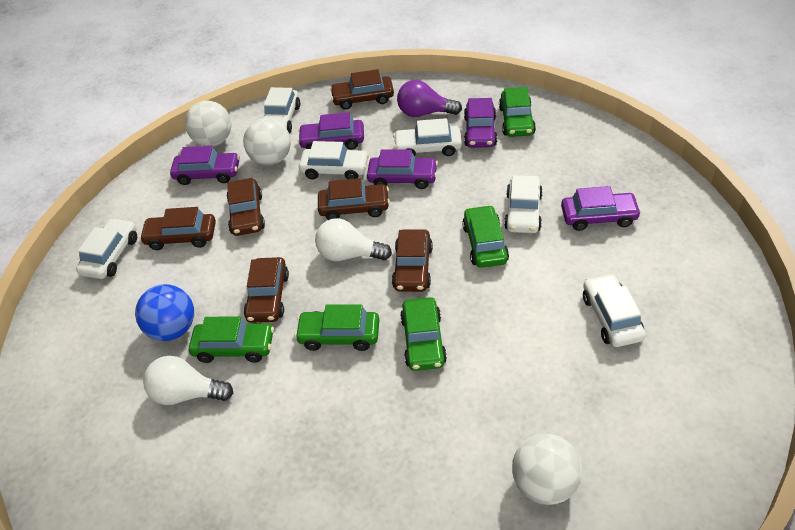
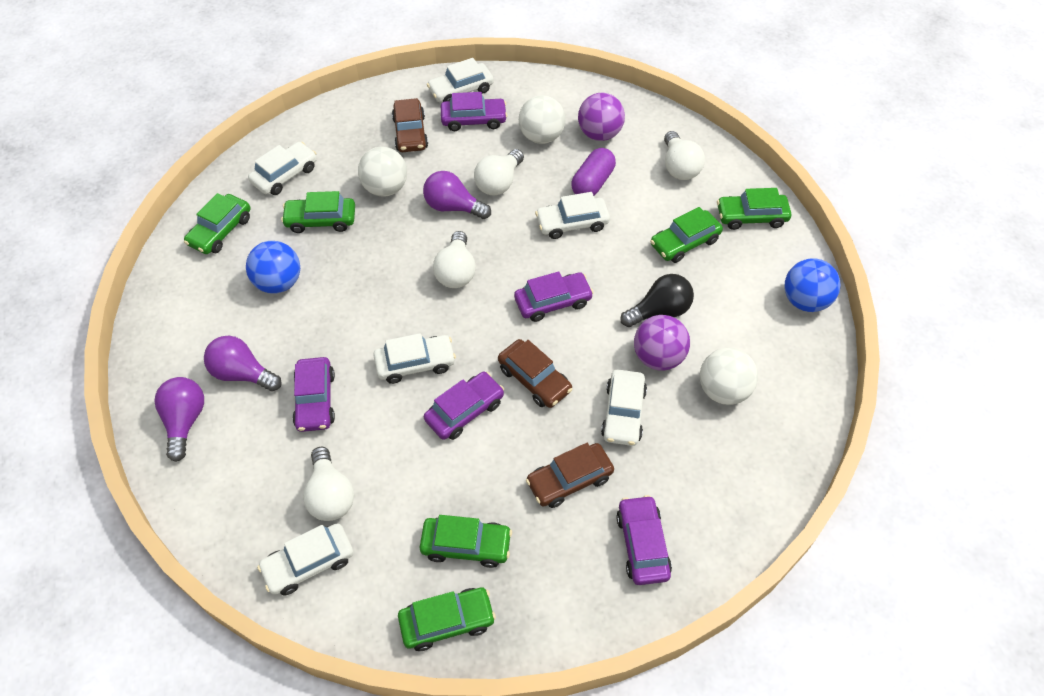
black light bulb: 0 -> 1
blue ball: 1 -> 2
brown car: 6 -> 3
green car: 5 -> 6
purple ball: 0 -> 2
purple capsule: 0 -> 1
purple light bulb: 1 -> 3
white light bulb: 2 -> 4

